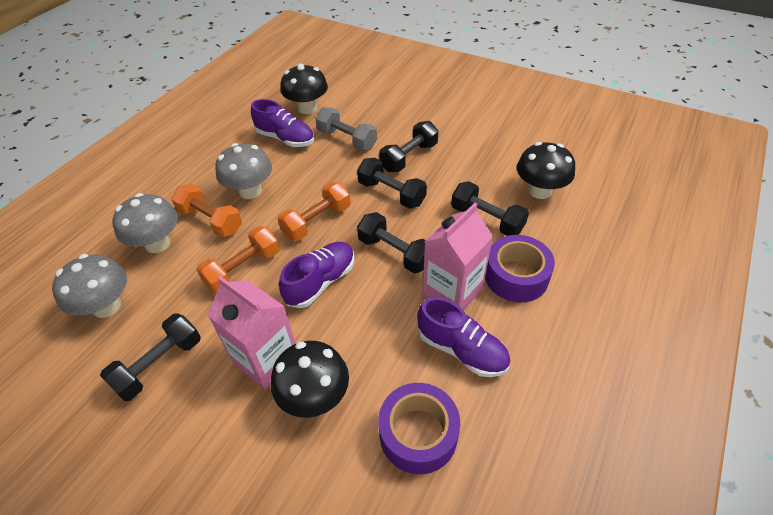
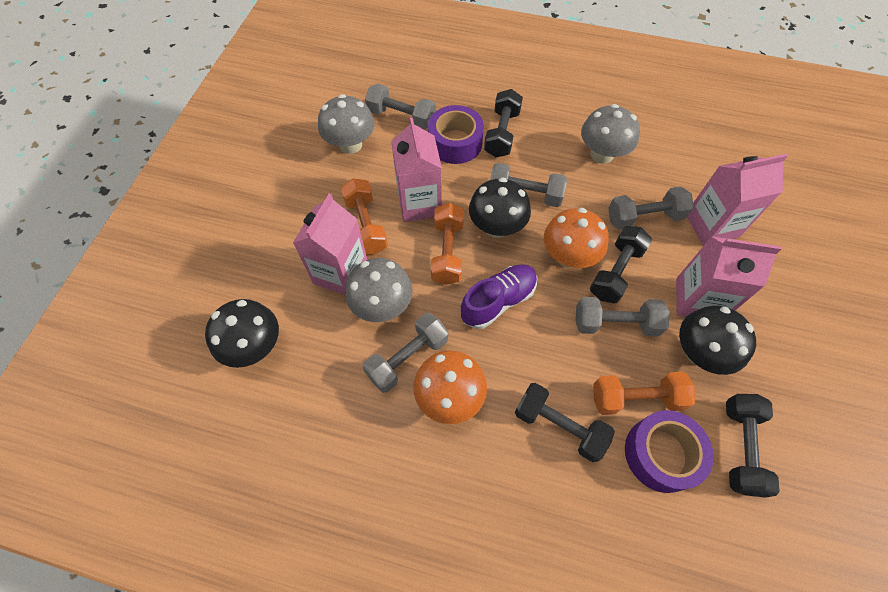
black dumbbell: 5 -> 4
grey dumbbell: 1 -> 5
orange mushroom: 0 -> 2
pink carton: 2 -> 4
purple shoe: 3 -> 1

